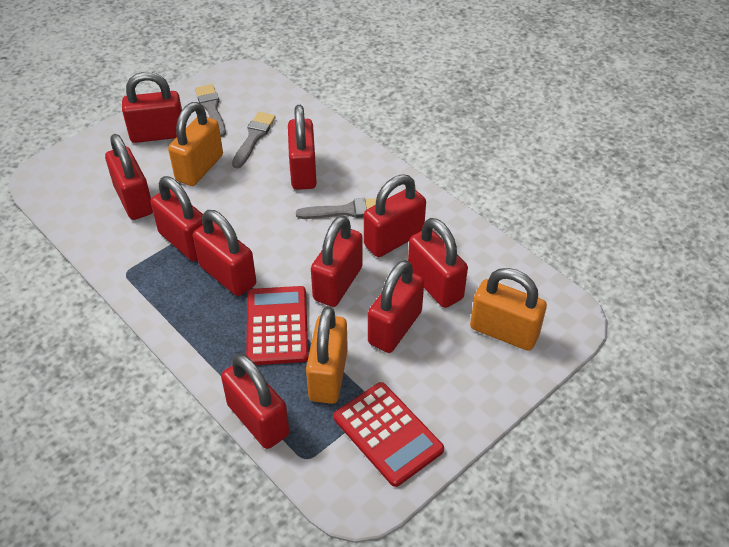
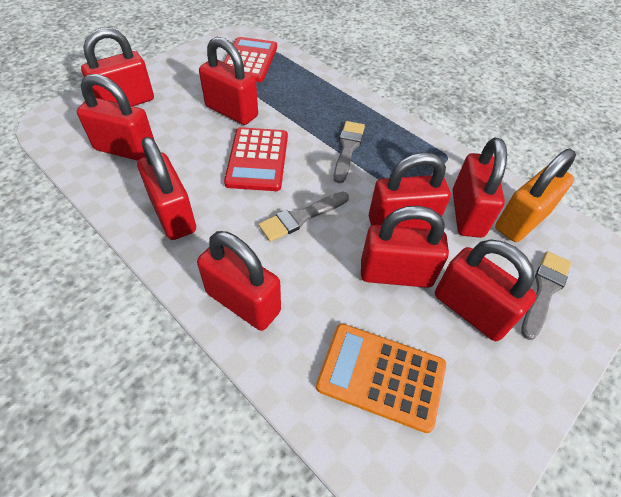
orange calculator: 0 -> 1
orange padlock: 3 -> 1
red padlock: 10 -> 9

